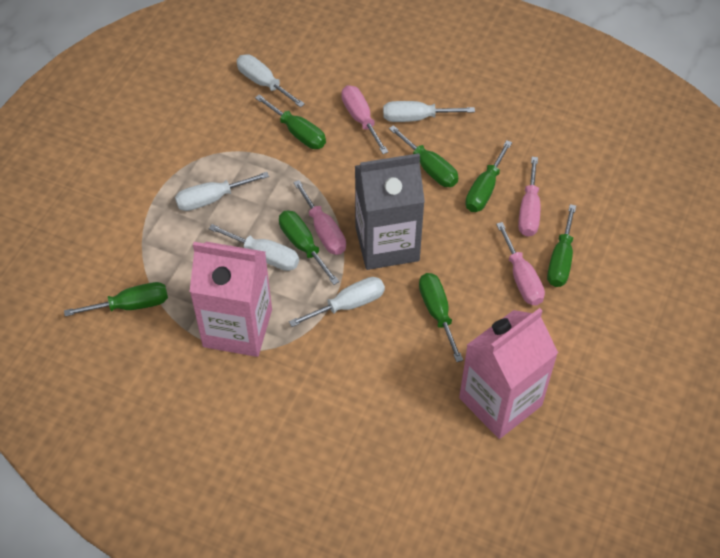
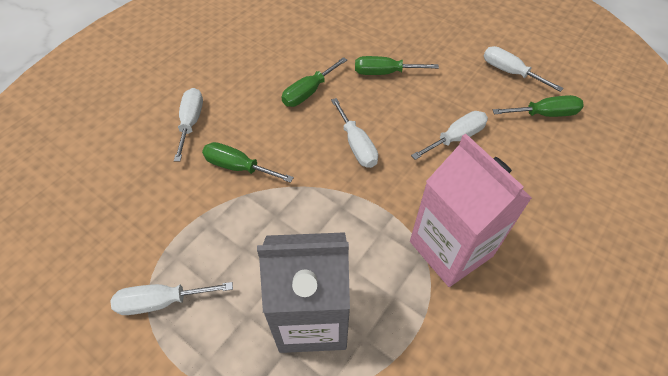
green screwdriver: 7 -> 4
pink carton: 2 -> 1
pink screwdriver: 4 -> 0

